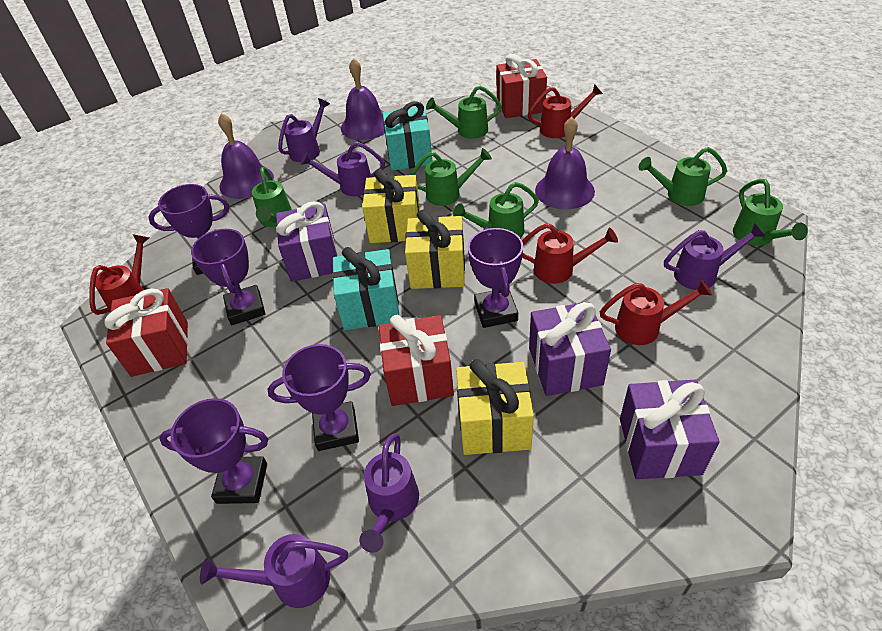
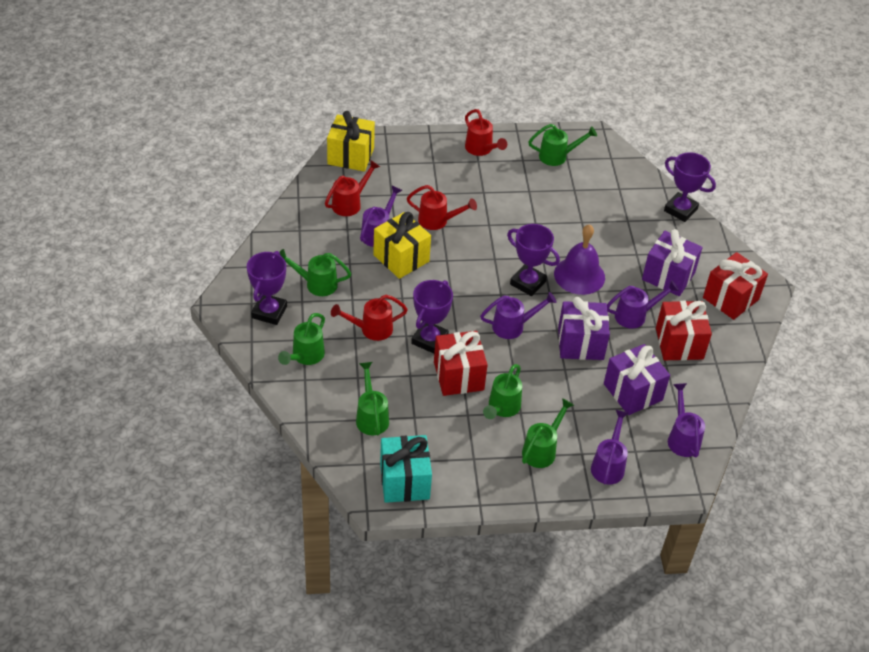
purple bell: 3 -> 1
purple trophy: 5 -> 4
turquoise gift: 2 -> 1
yellow gift: 3 -> 2

